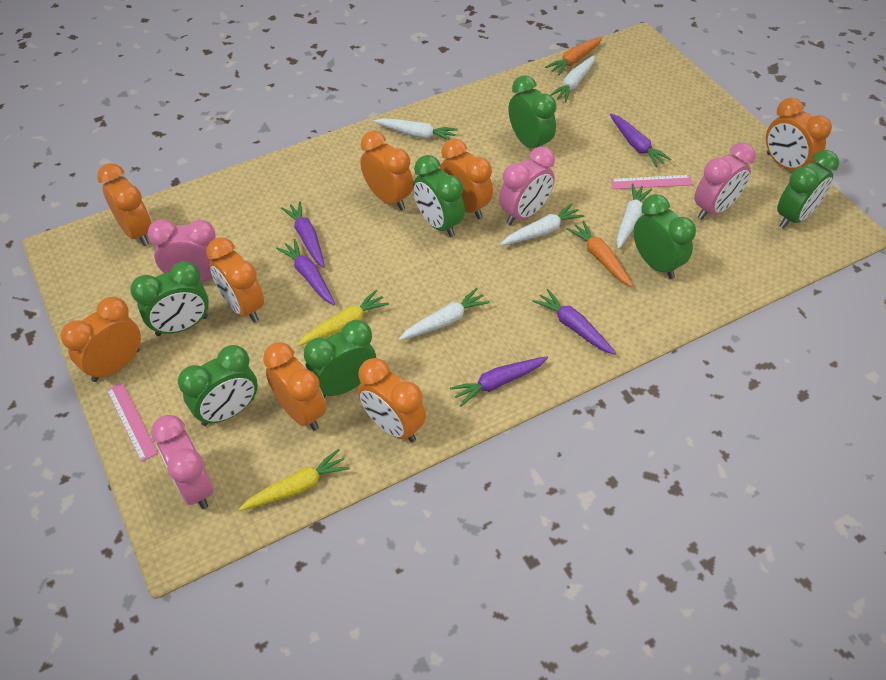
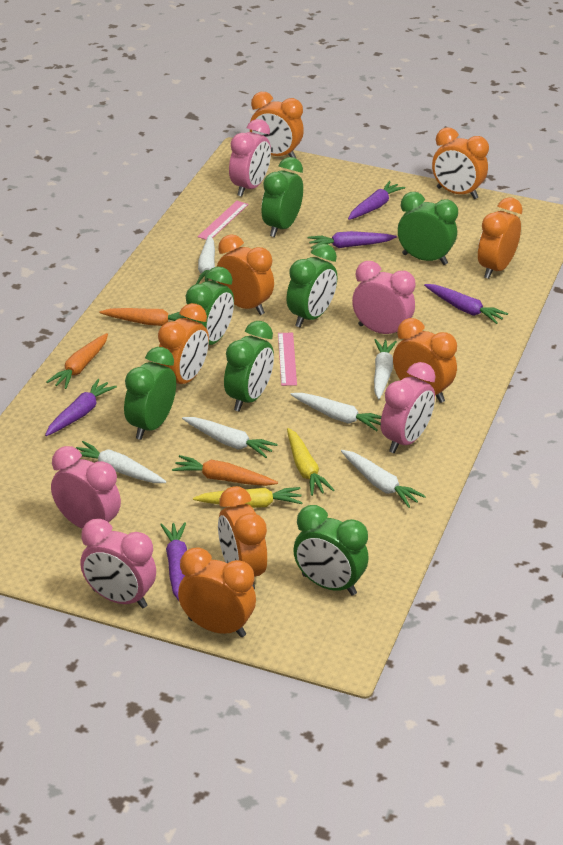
orange carrot: 2 -> 3
pink clock: 4 -> 5
white carrot: 5 -> 6

